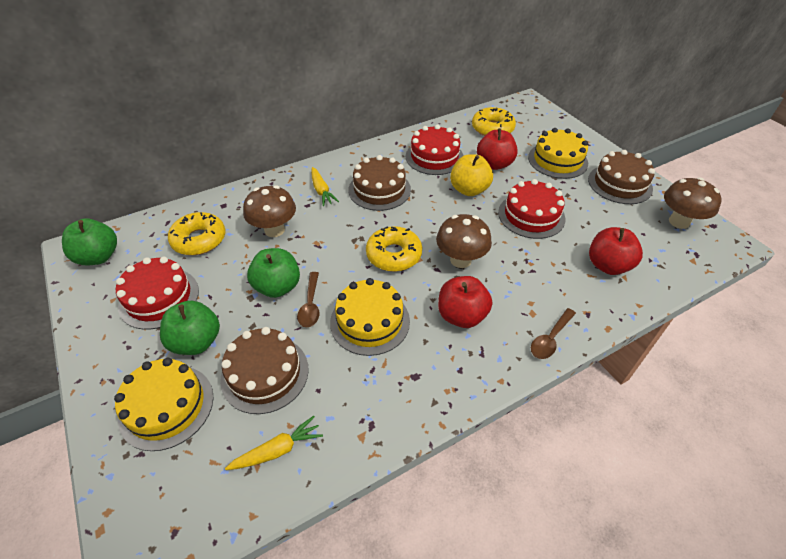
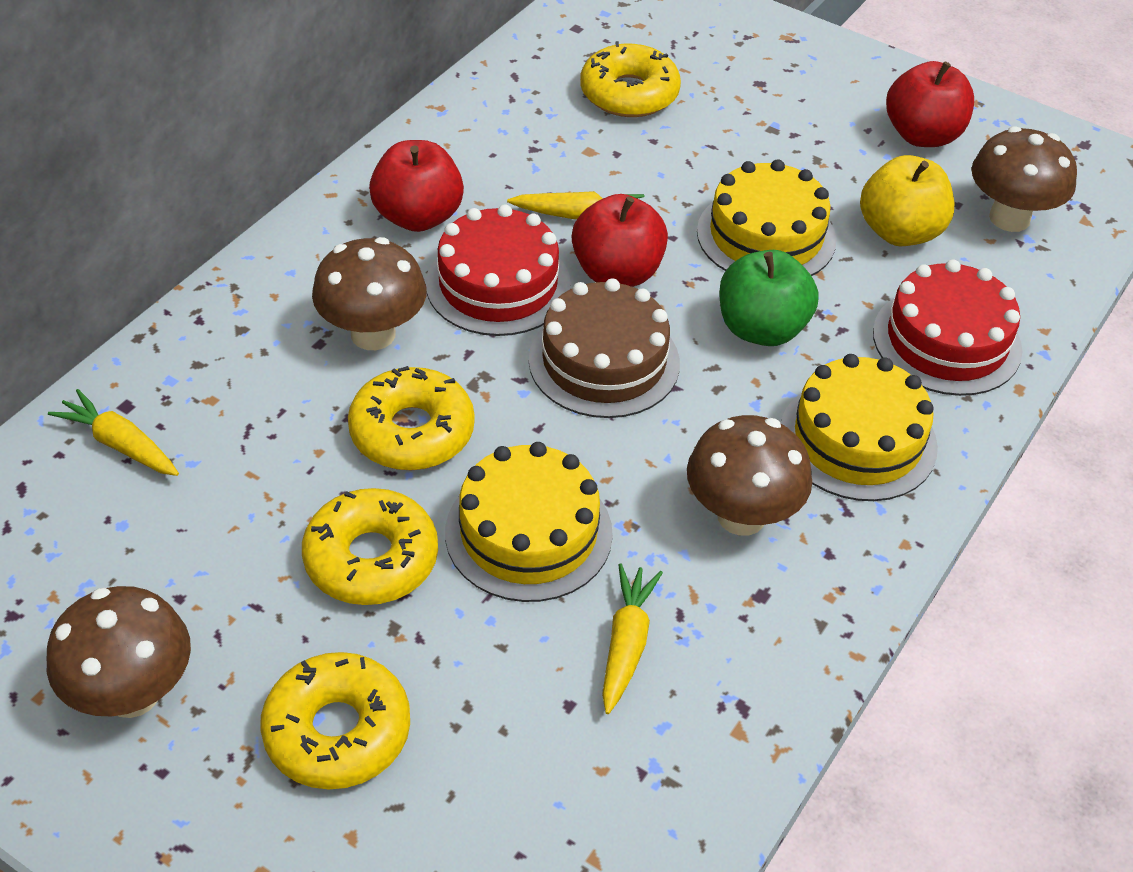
brown cake: 3 -> 1
brown mushroom: 3 -> 4
brown spoon: 2 -> 0
green apple: 3 -> 1
red cake: 3 -> 2
yellow carrot: 2 -> 3
yellow donut: 3 -> 4

